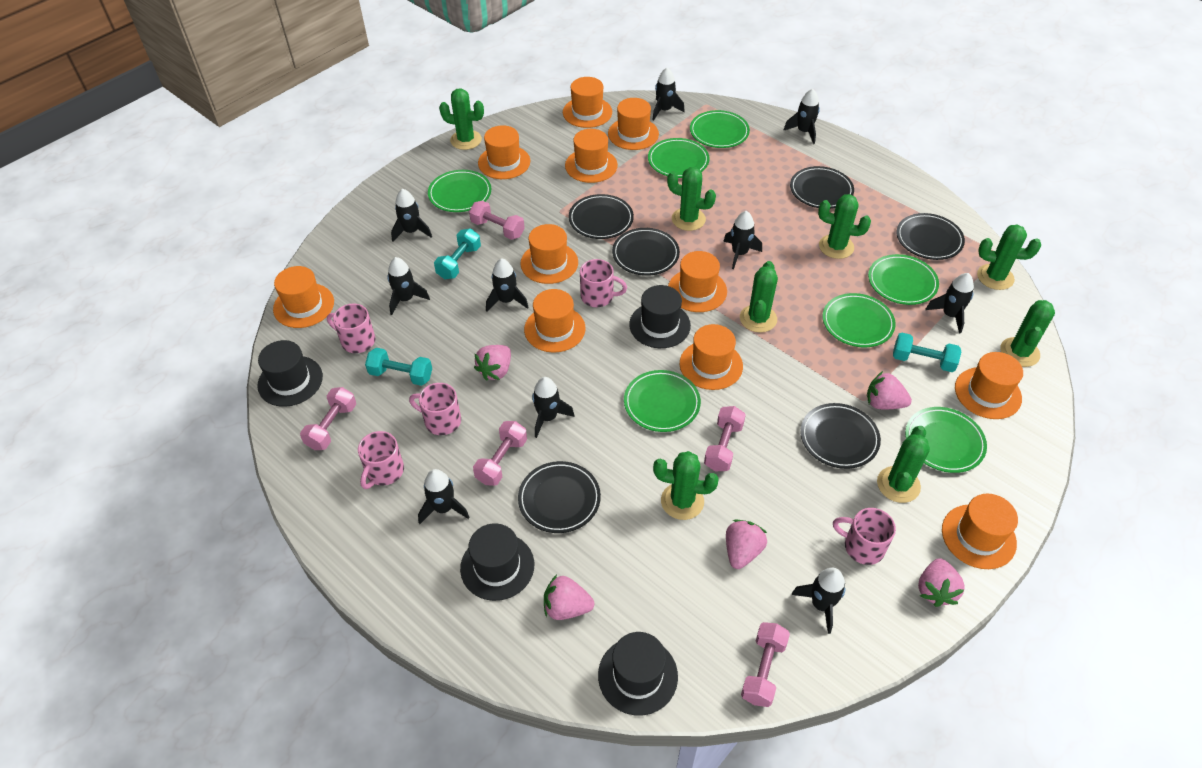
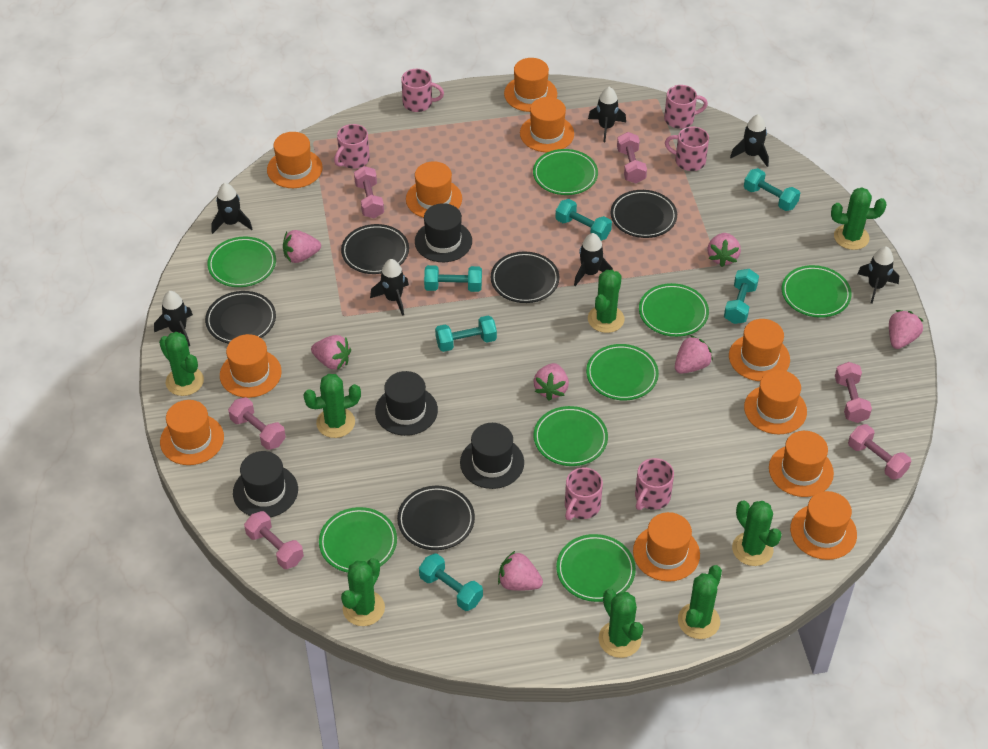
black plate: 6 -> 5
black rocket: 10 -> 7
green plate: 7 -> 8
pink dumbbell: 5 -> 6
pink mug: 5 -> 6
pink strawberry: 5 -> 7
turquoise dumbbell: 3 -> 6

